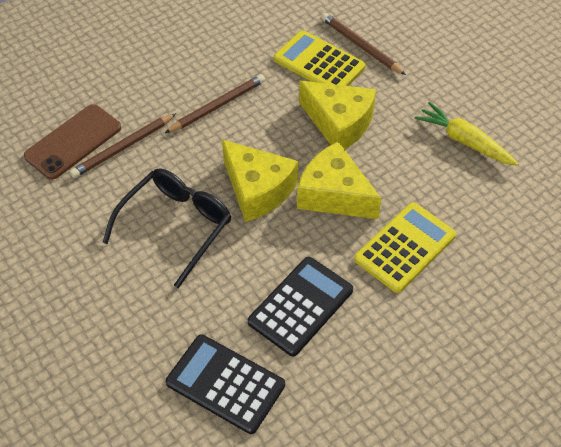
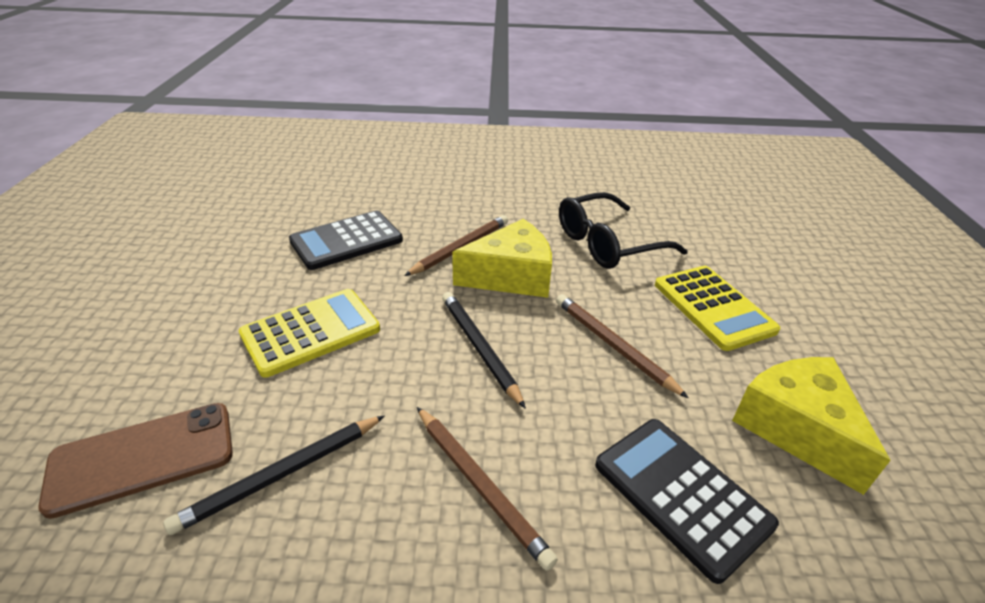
black pencil: 0 -> 2
yellow carrot: 1 -> 0
yellow cheese: 3 -> 2

